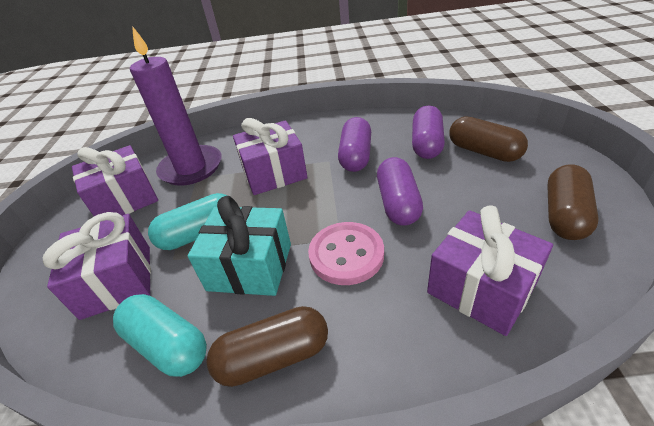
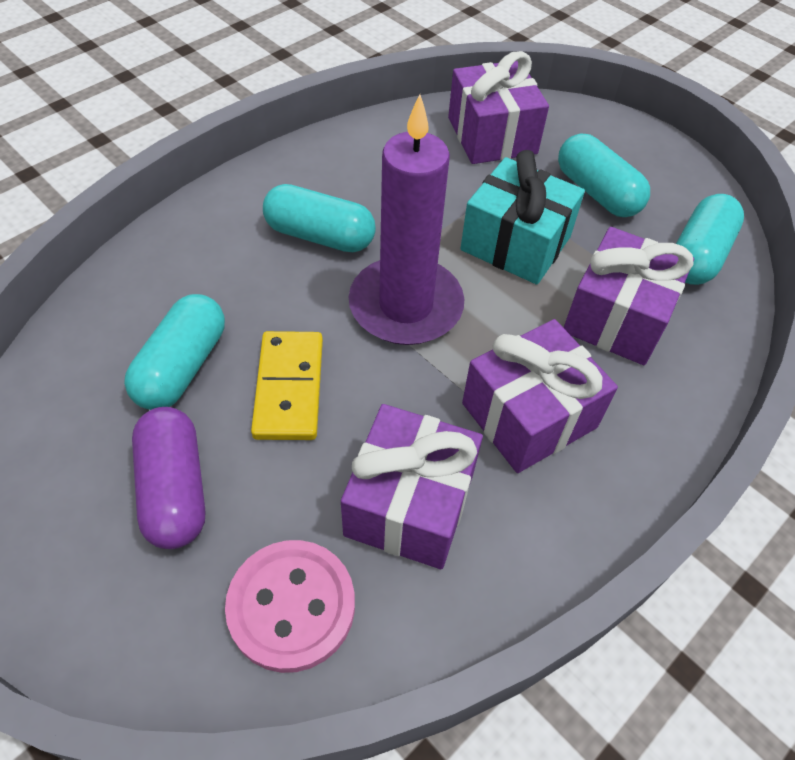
brown capsule: 3 -> 0
purple capsule: 3 -> 1
turquoise capsule: 2 -> 4
yellow domino: 0 -> 1

